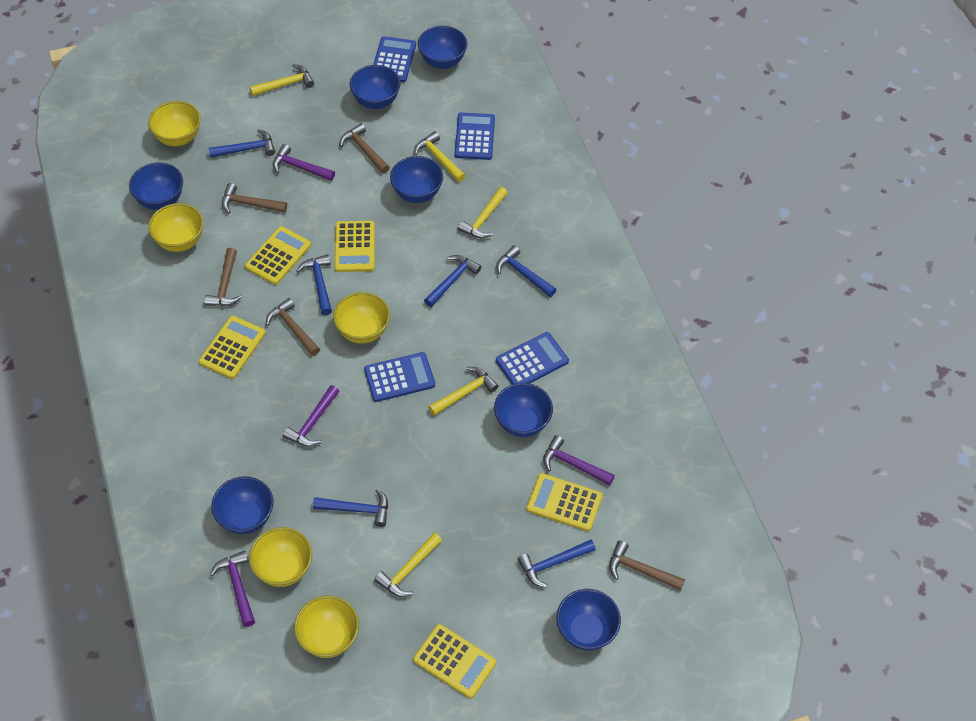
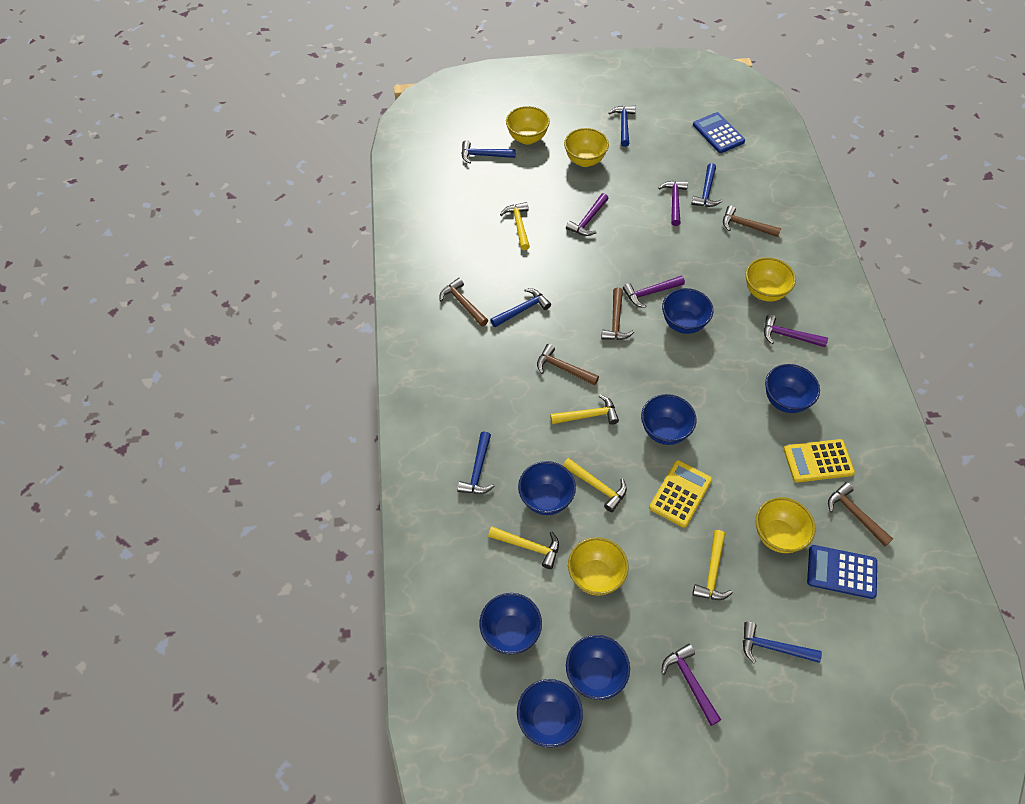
blue calculator: 4 -> 2
purple hammer: 4 -> 5
yellow calculator: 5 -> 2

